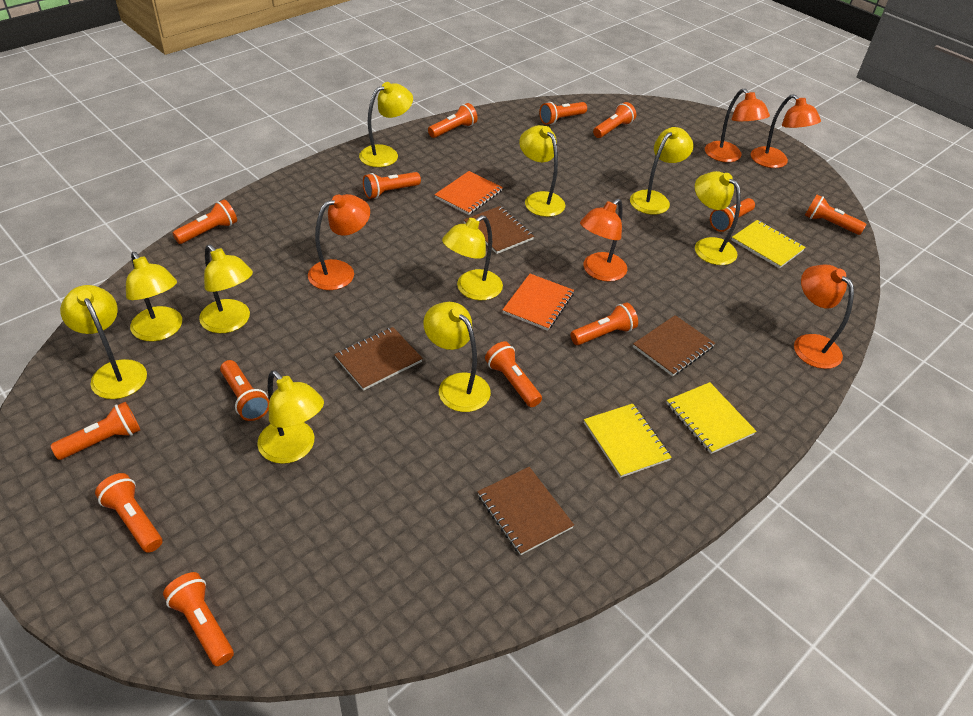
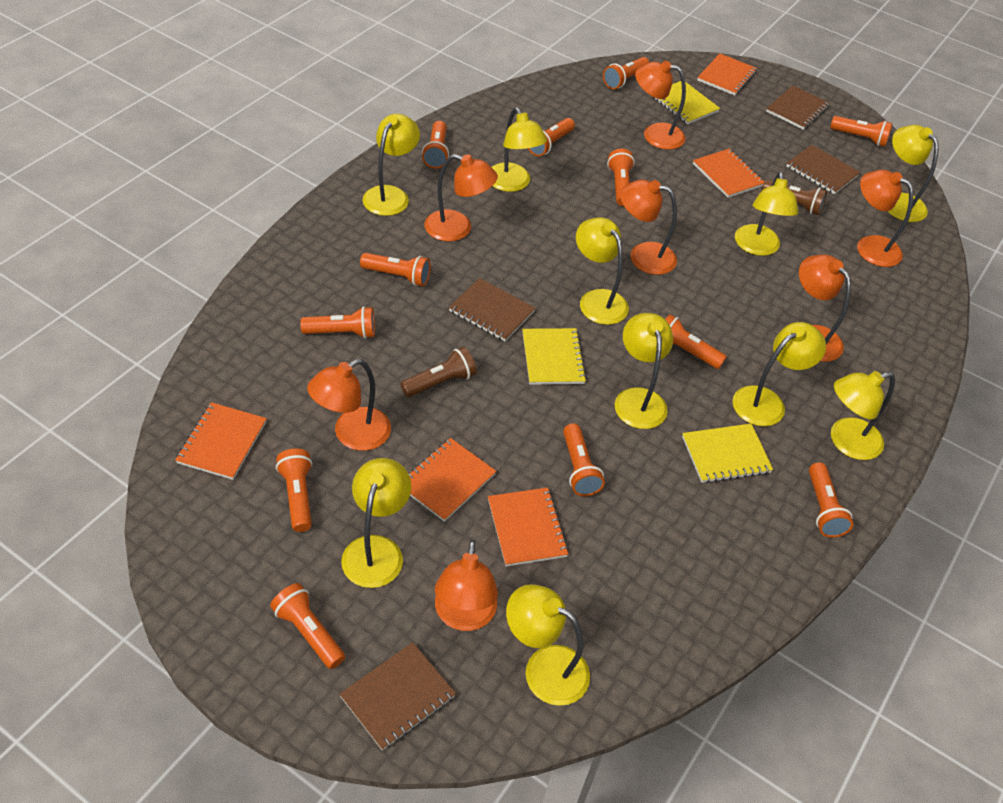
brown flashlight: 0 -> 2
orange flashlight: 13 -> 12
orange lamp: 5 -> 7
orange notebook: 2 -> 5

